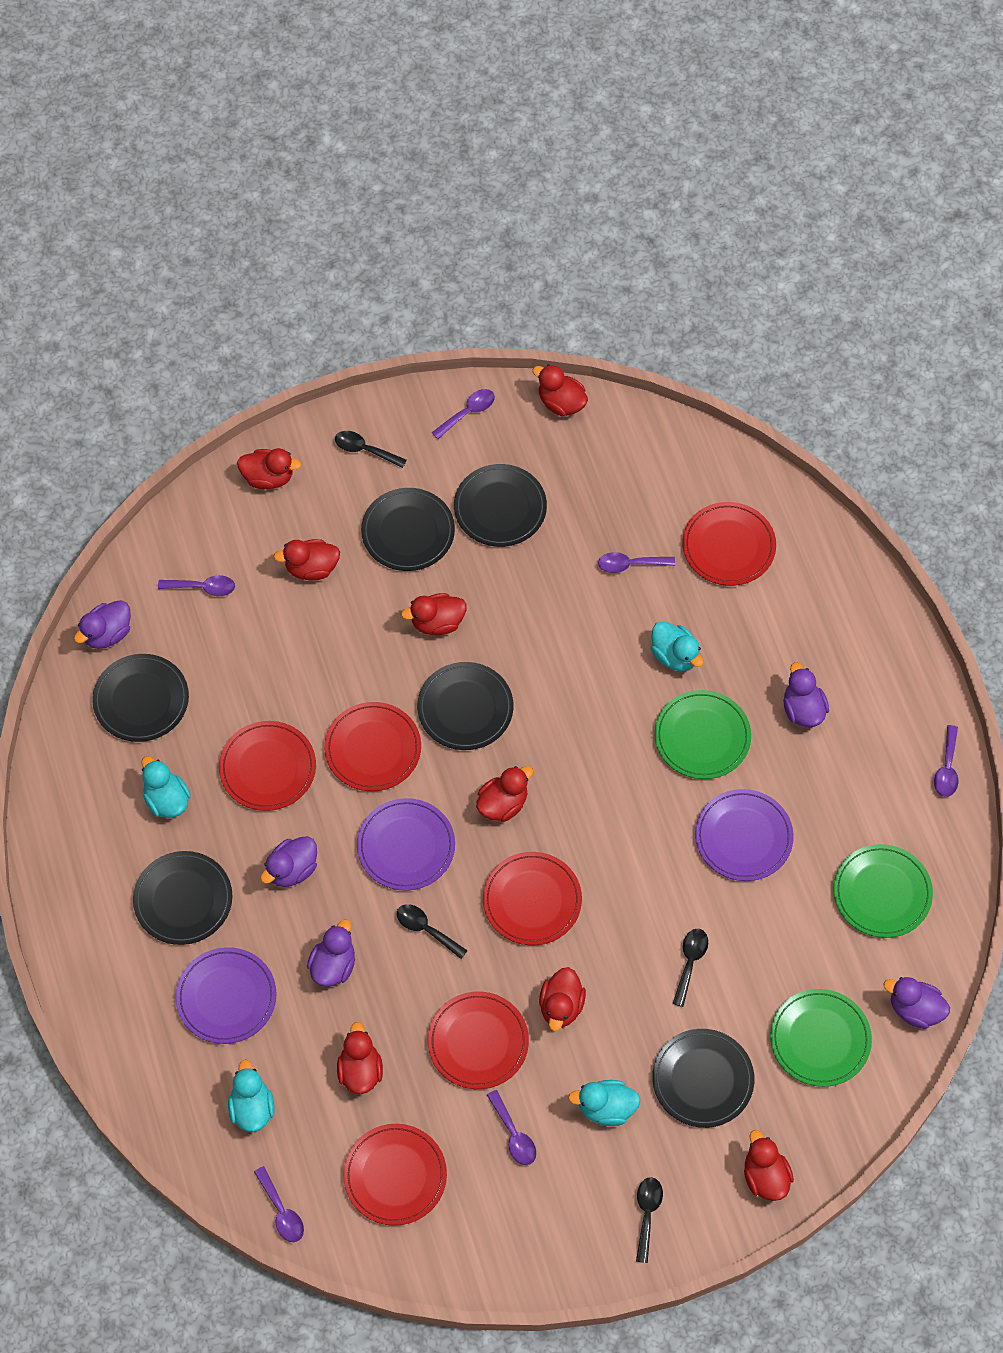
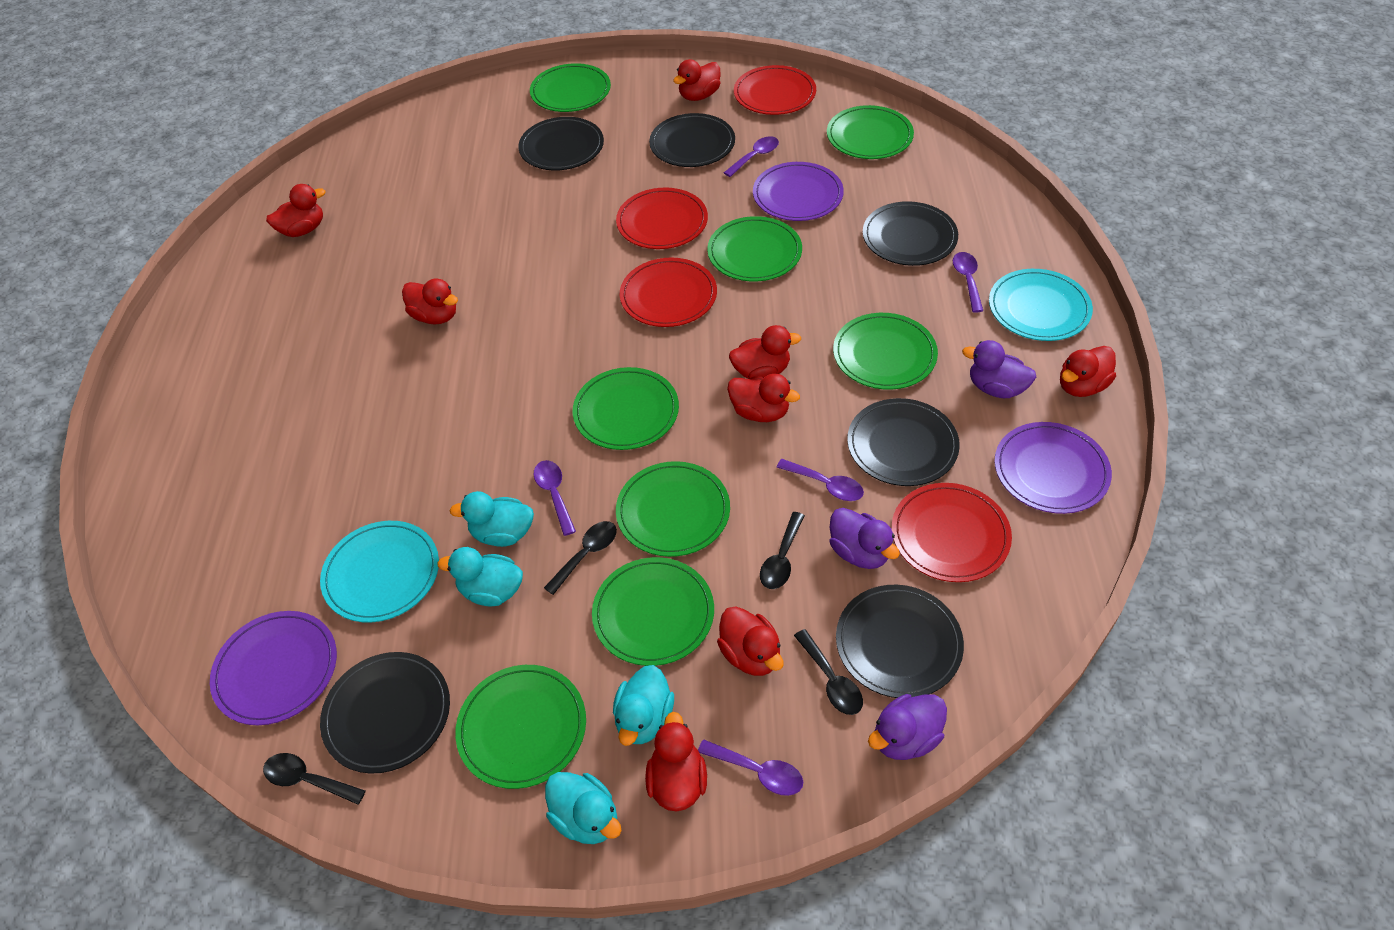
green plate: 3 -> 8
purple duck: 5 -> 3
purple spoon: 6 -> 5
red plate: 6 -> 4
turquoise plate: 0 -> 2

